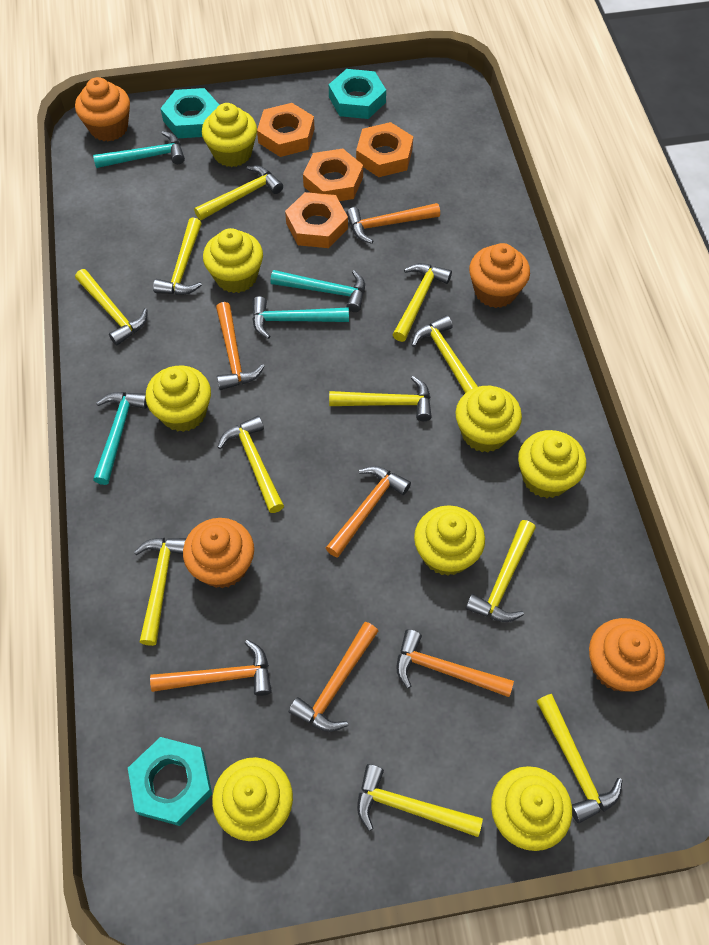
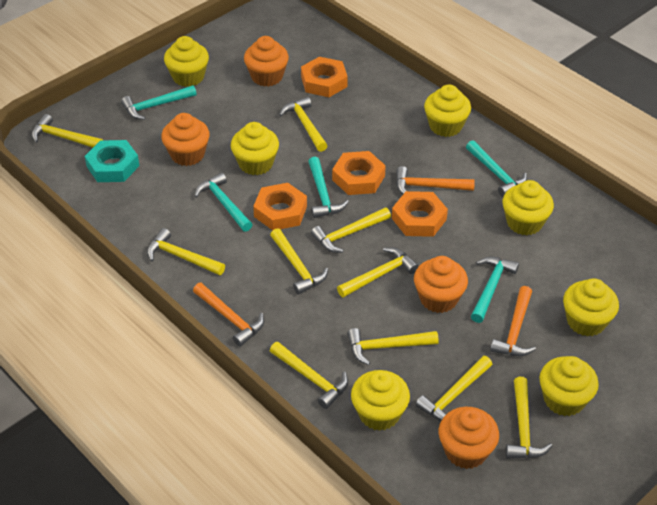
orange hammer: 6 -> 3
turquoise hammer: 4 -> 5
turquoise nut: 3 -> 1
yellow cupcake: 8 -> 7
yellow hammer: 11 -> 10

